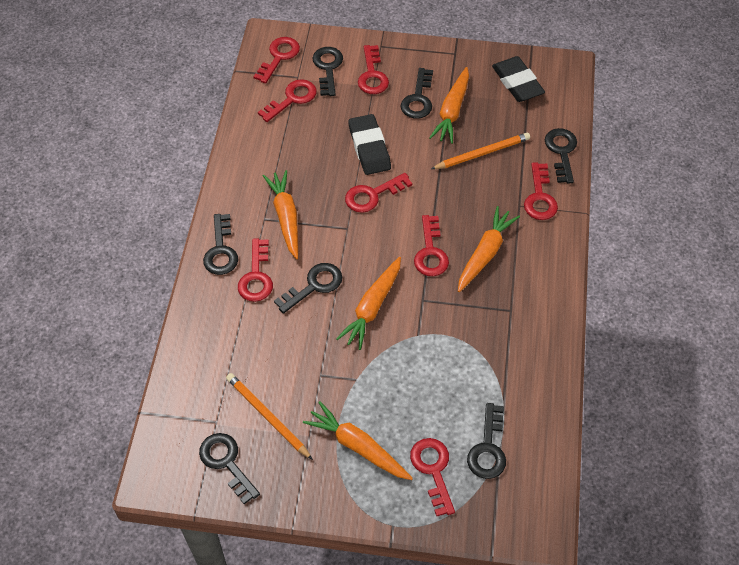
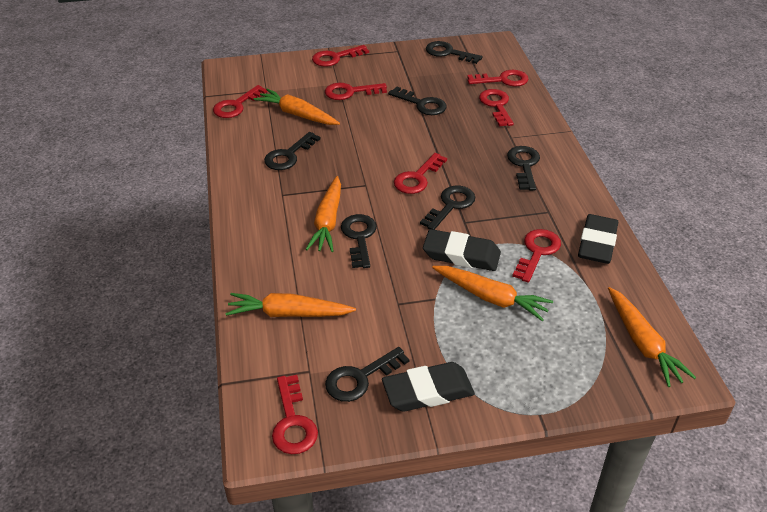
black eraser: 2 -> 3
orange pencil: 2 -> 0

